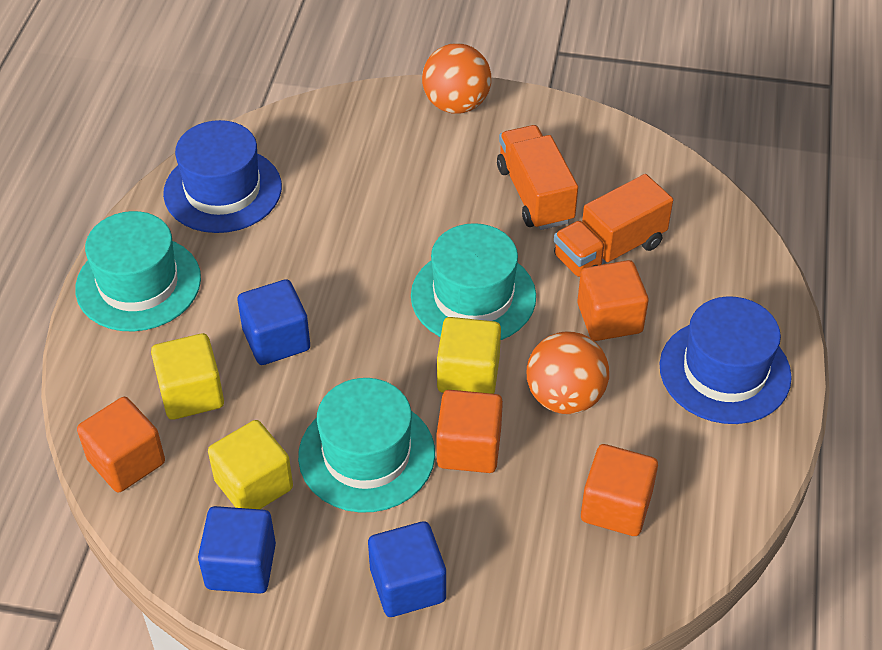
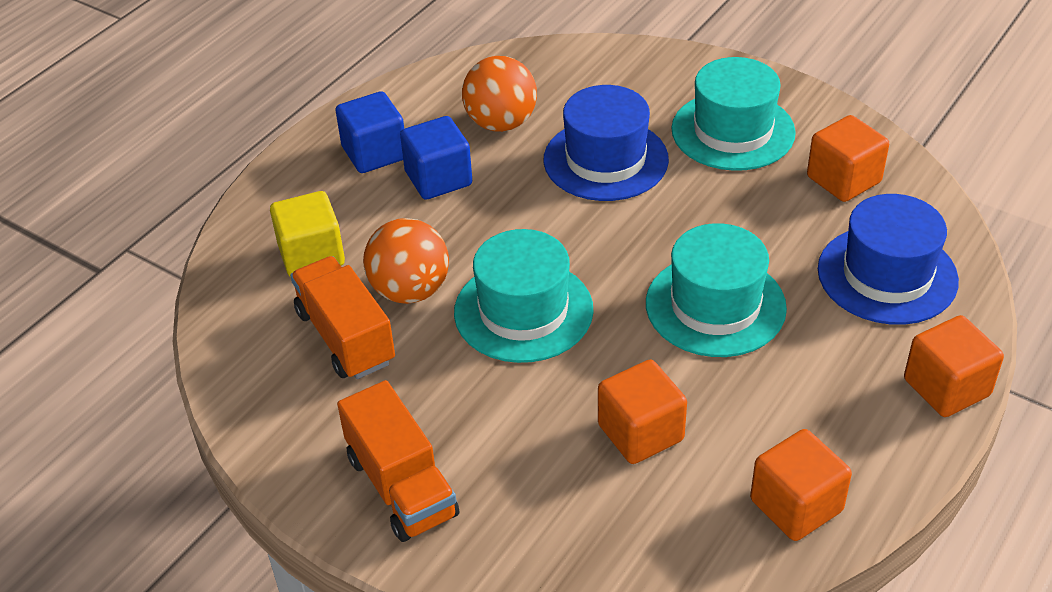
blue cube: 3 -> 2
yellow cube: 3 -> 1

